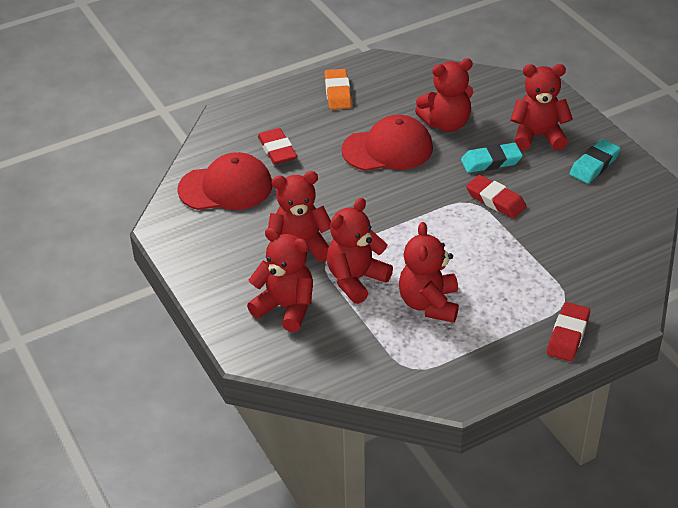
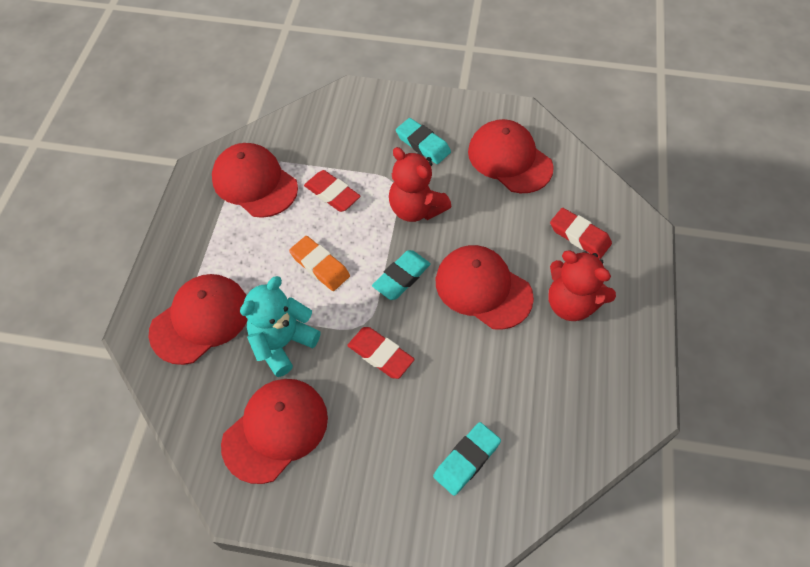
red cap: 2 -> 5
red teddy bear: 6 -> 2
turquoise eraser: 2 -> 3
turquoise teddy bear: 0 -> 1

